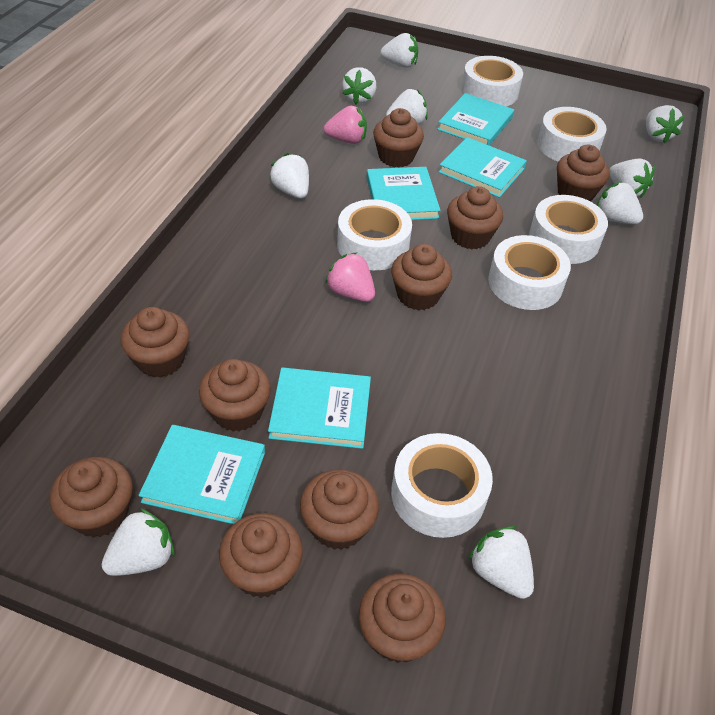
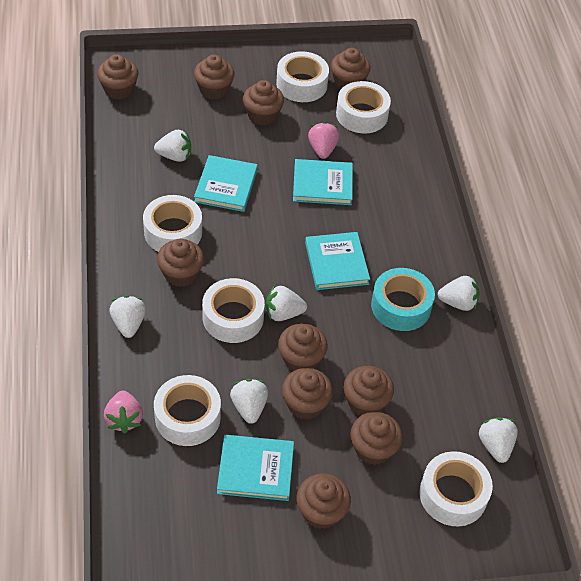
turquoise book: 5 -> 4
turquoise tape: 0 -> 1
white strawberry: 9 -> 6

